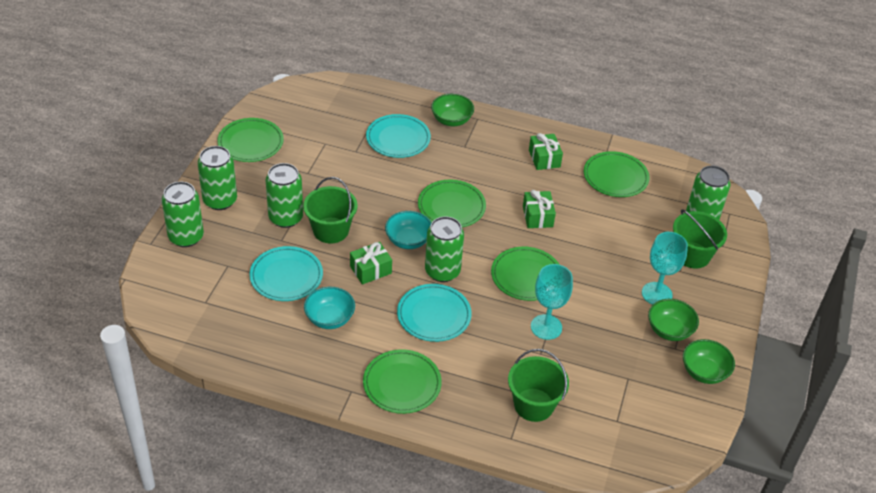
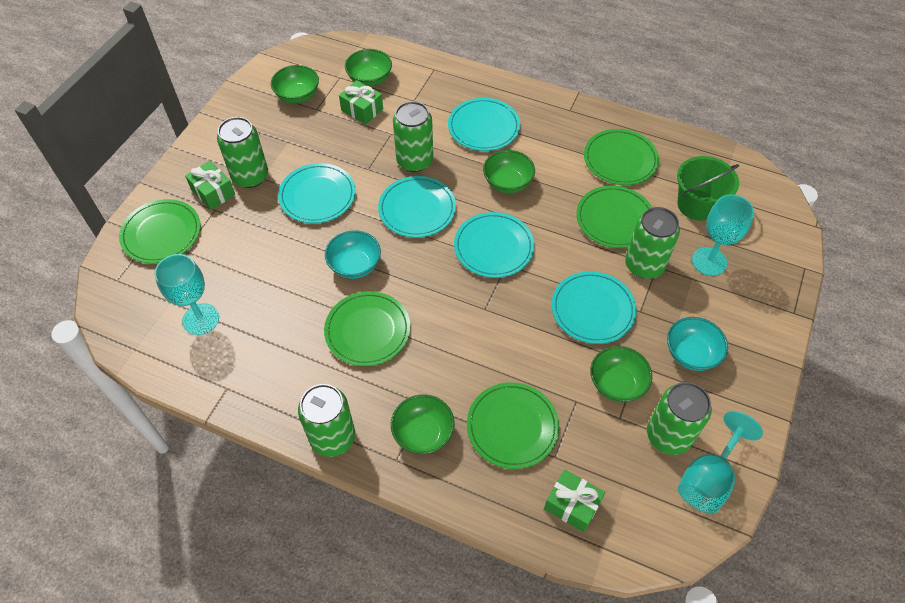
green bowl: 3 -> 5
green bucket: 3 -> 1
turquoise goblet: 2 -> 3
turquoise plate: 3 -> 5

